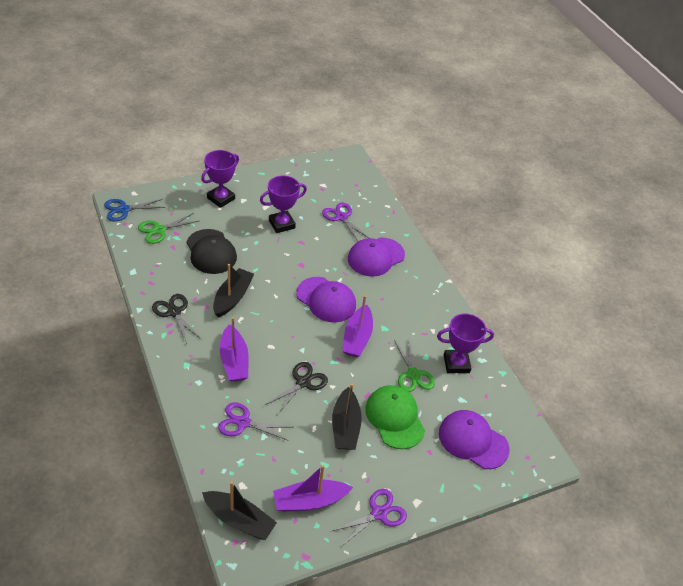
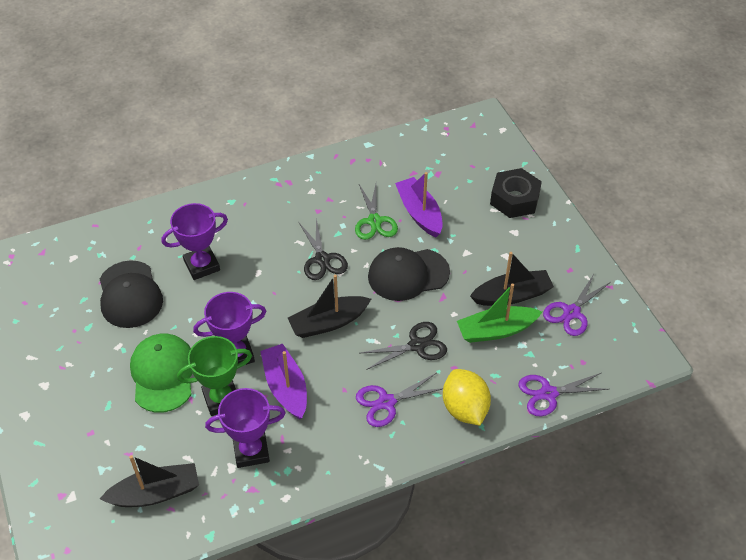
black cap: 1 -> 2
black nut: 0 -> 1
blue scissors: 1 -> 0
green boat: 0 -> 1
green scissors: 2 -> 1
green trophy: 0 -> 1
purple boat: 3 -> 2
purple cap: 3 -> 0
yellow lemon: 0 -> 1

